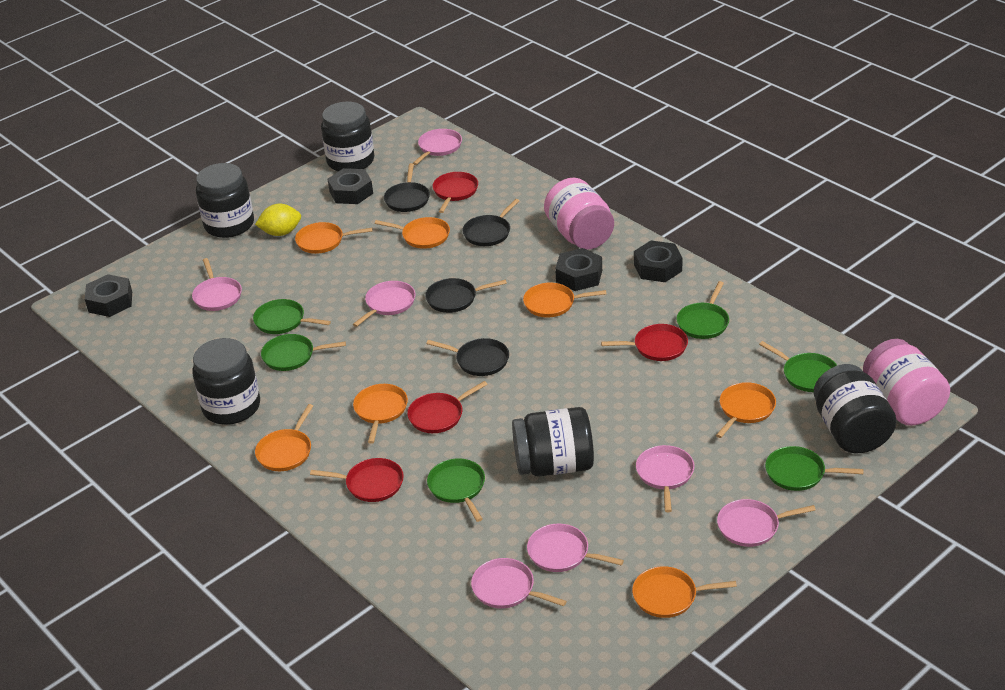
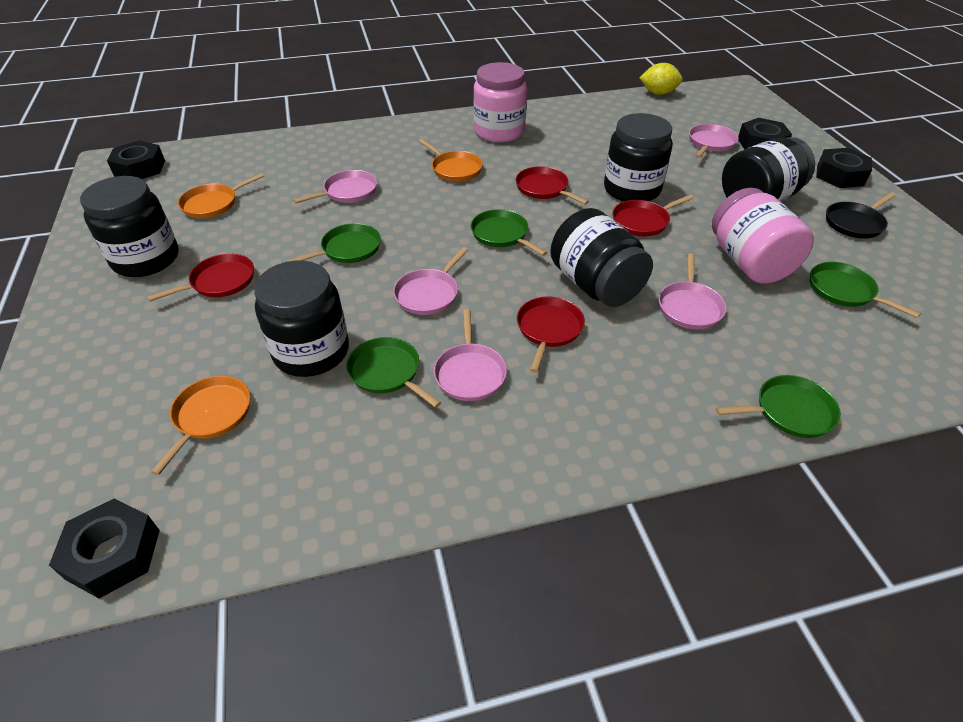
black pan: 4 -> 1
green pan: 6 -> 5
orange pan: 7 -> 3
pink pan: 7 -> 5

